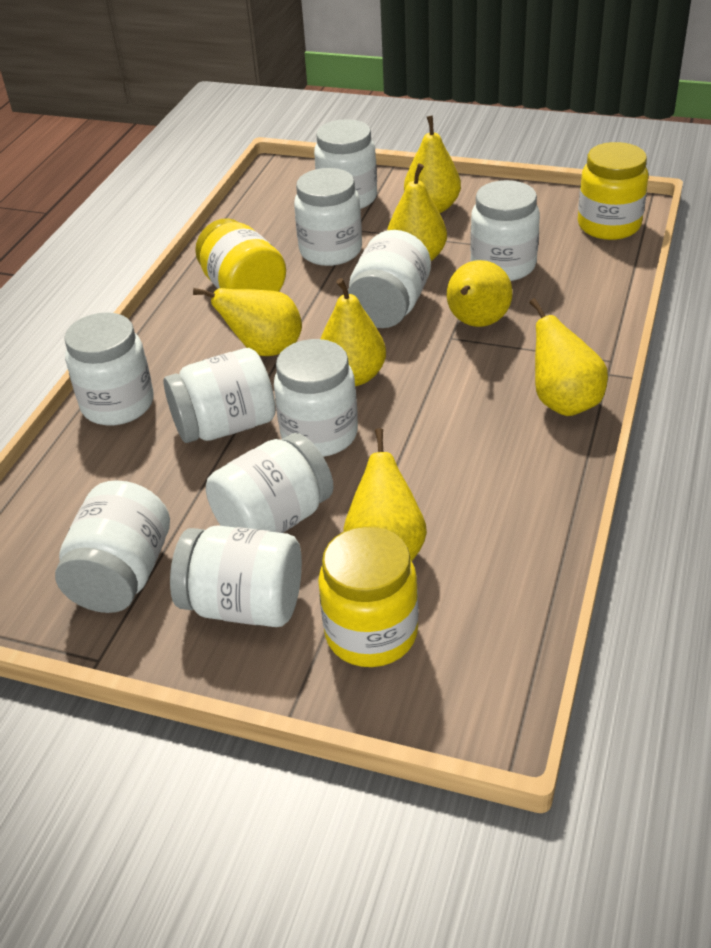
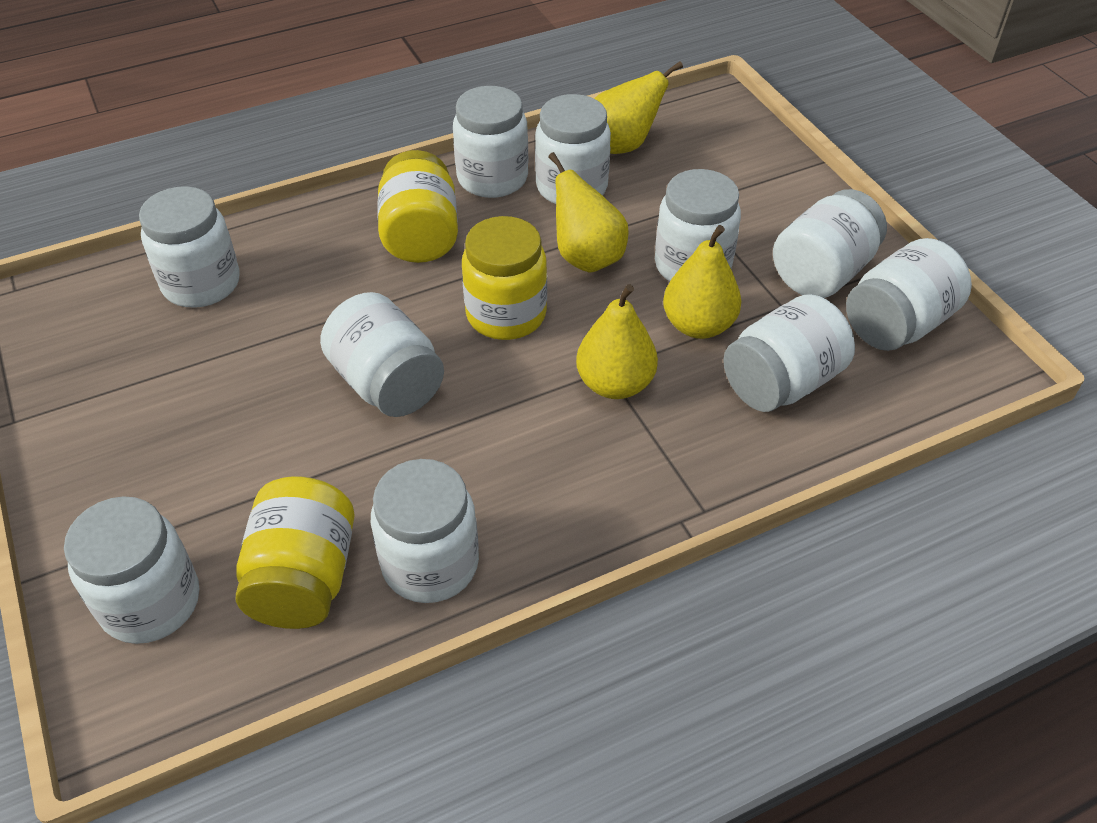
yellow pear: 7 -> 4

